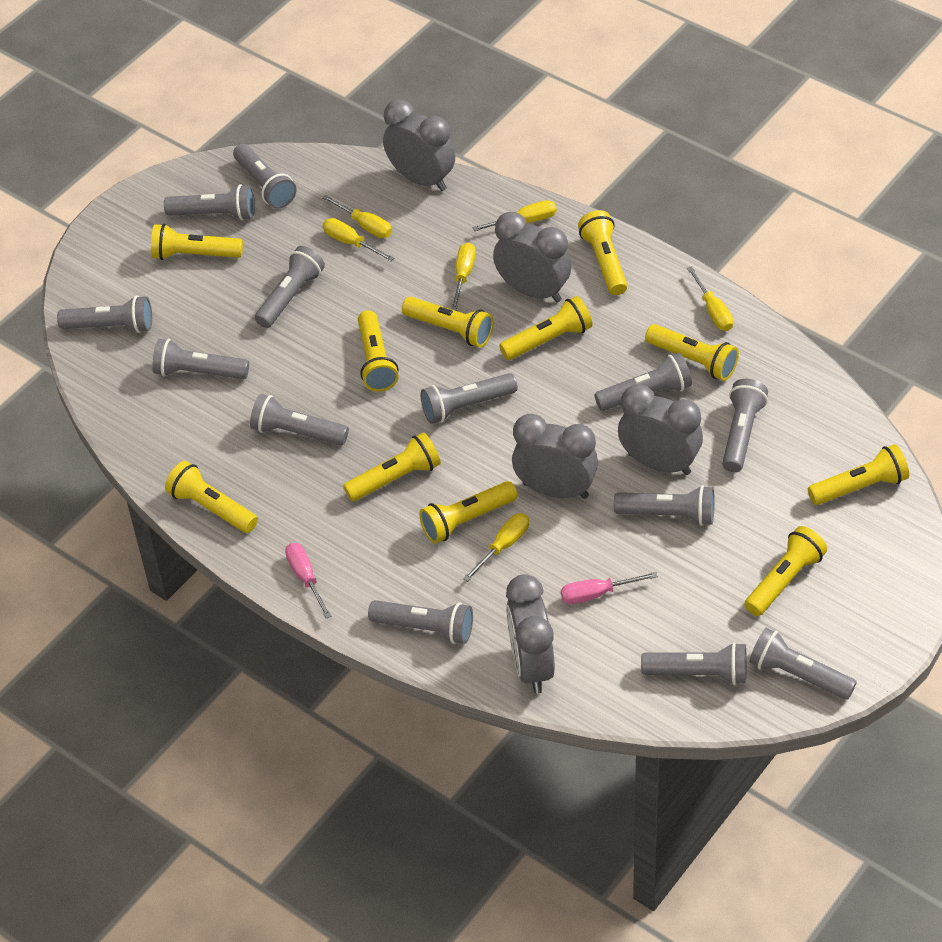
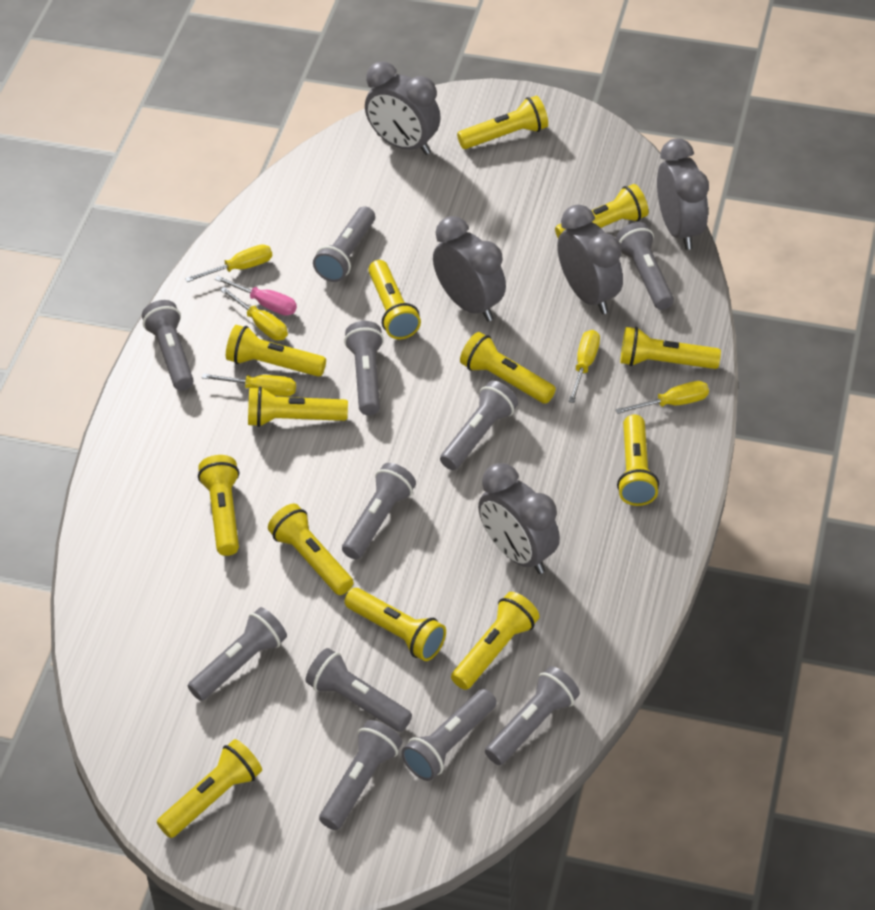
grey flashlight: 13 -> 11
pink screwdriver: 2 -> 1
yellow flashlight: 11 -> 13
yellow screwdriver: 6 -> 5

